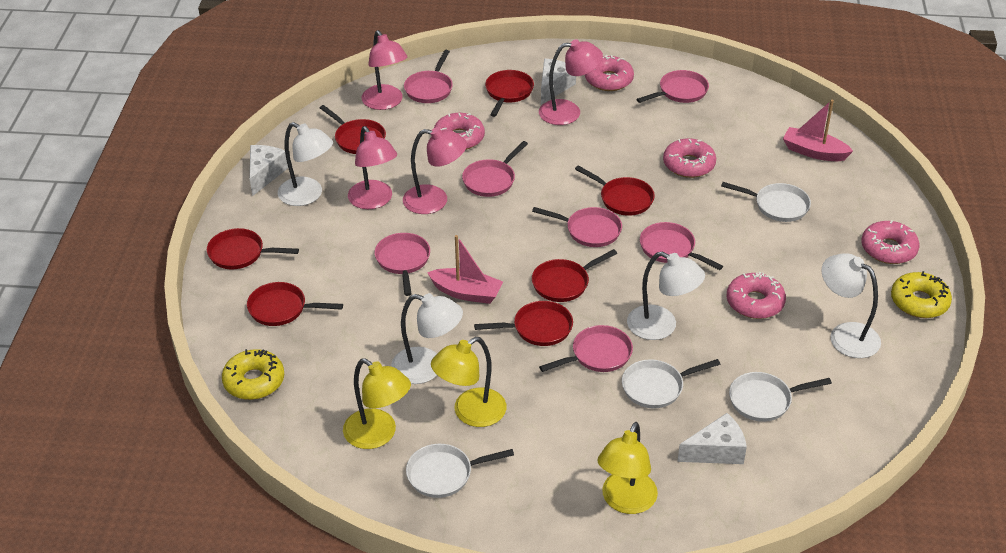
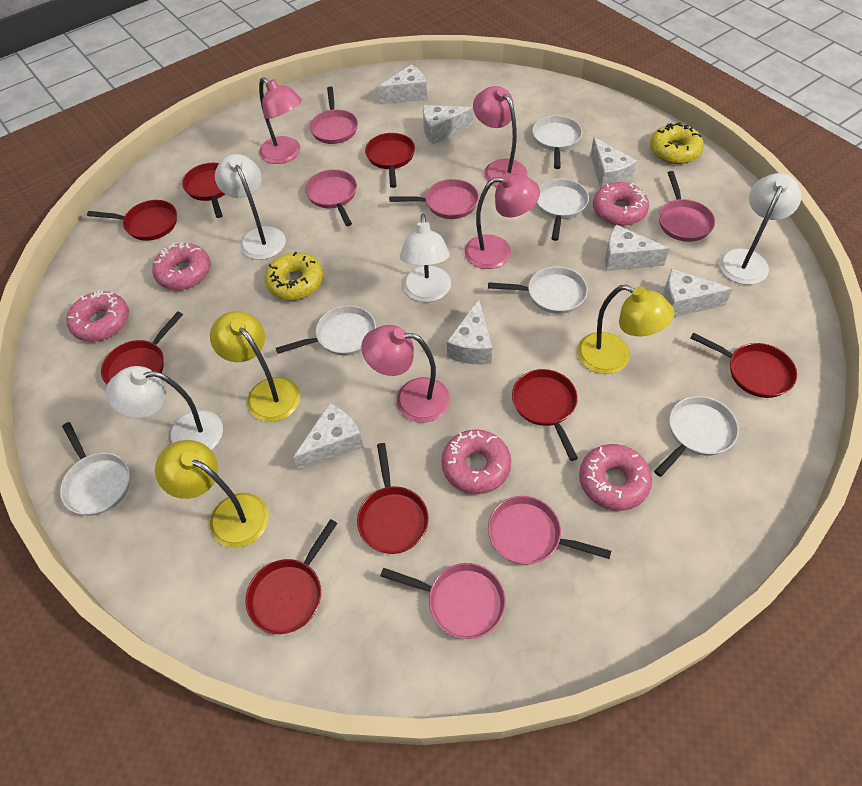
pink boat: 2 -> 0
pink pan: 7 -> 6
red pan: 7 -> 8
white cheese: 3 -> 7
white pan: 4 -> 6

